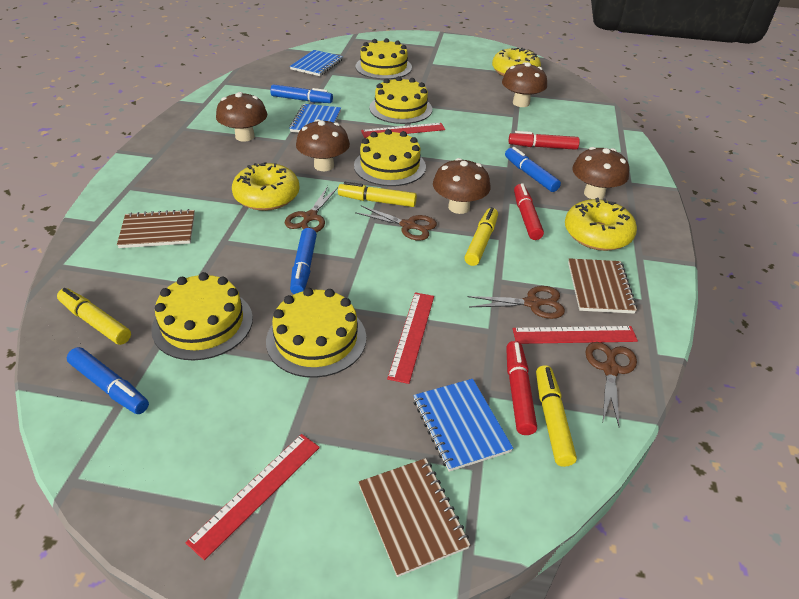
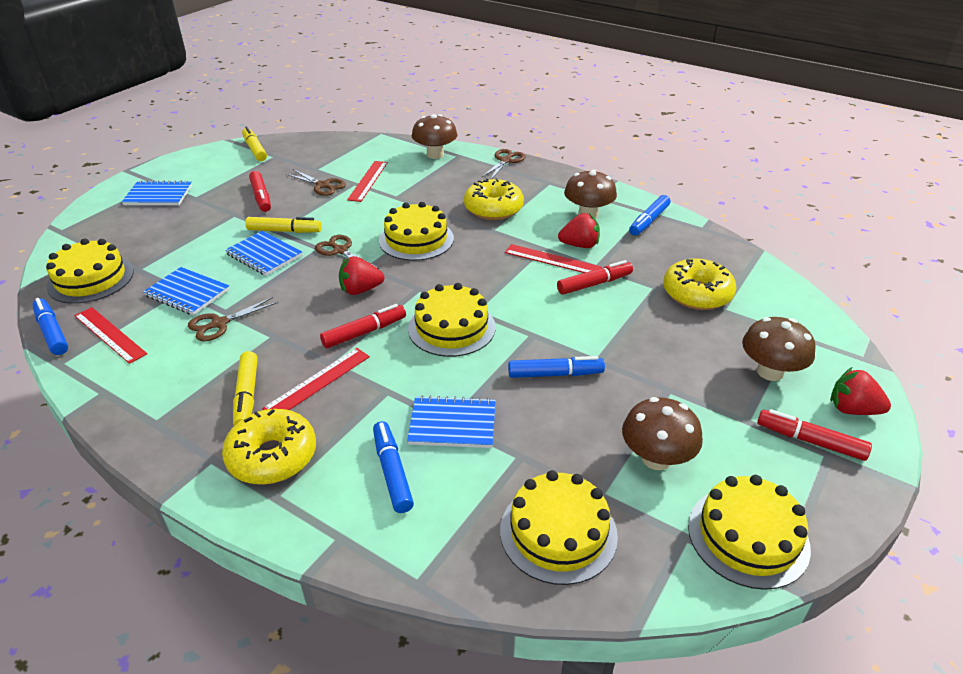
blue notebook: 3 -> 4
brown mushroom: 5 -> 4
brown notebook: 3 -> 0
red marker: 3 -> 4
red strawberry: 0 -> 3
yellow marker: 4 -> 3

